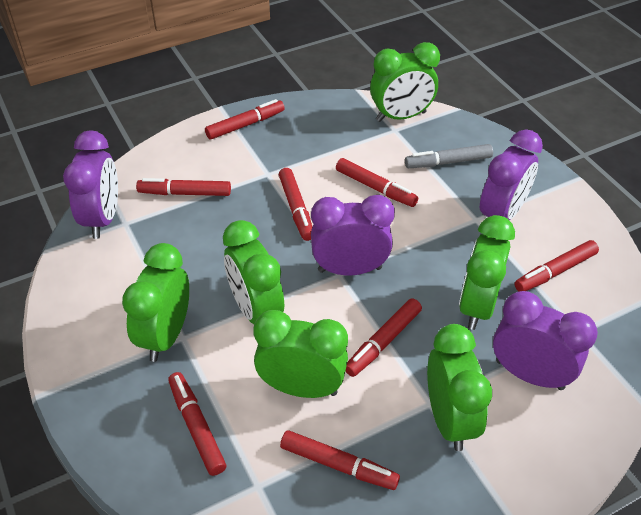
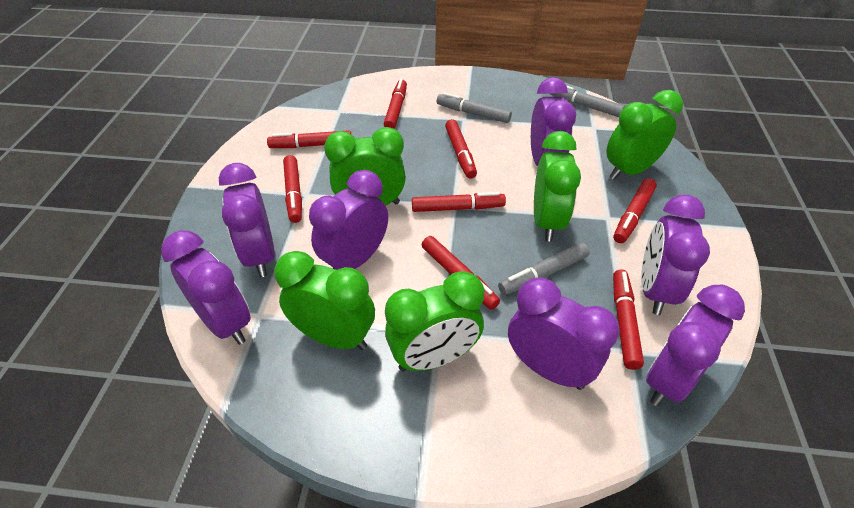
green clock: 6 -> 5
grey marker: 1 -> 3
purple clock: 4 -> 7

